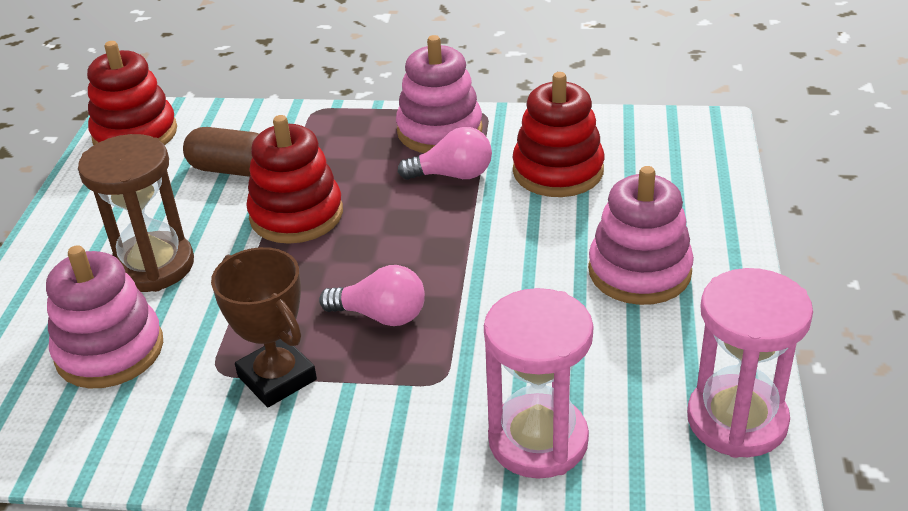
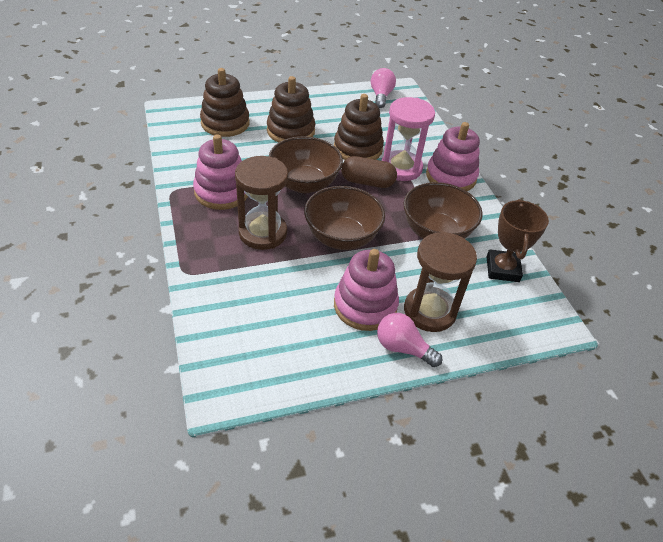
brown bowl: 0 -> 3
brown hourglass: 1 -> 2
brown stacking toy: 0 -> 3
pink hourglass: 2 -> 1
red stacking toy: 3 -> 0

